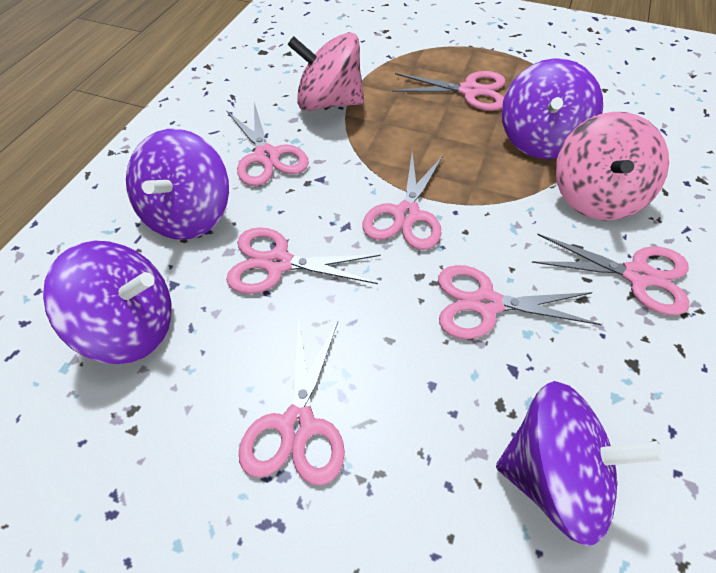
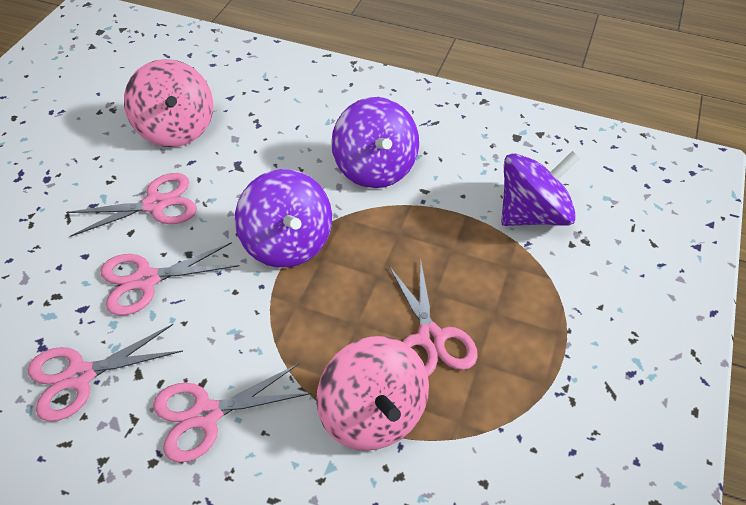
pink scissors: 7 -> 5
purple spinning top: 4 -> 3

